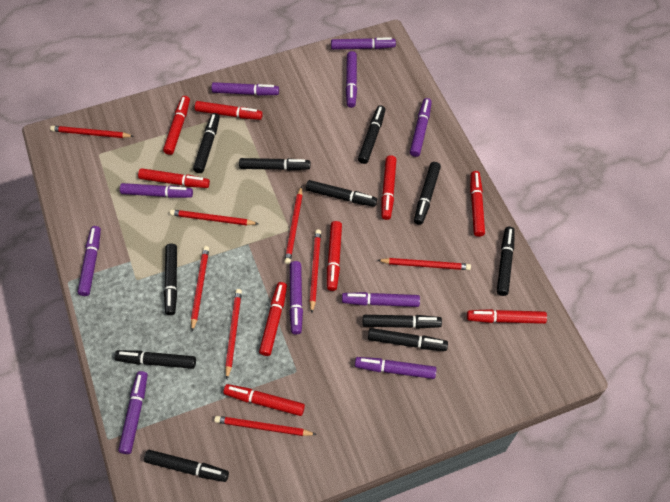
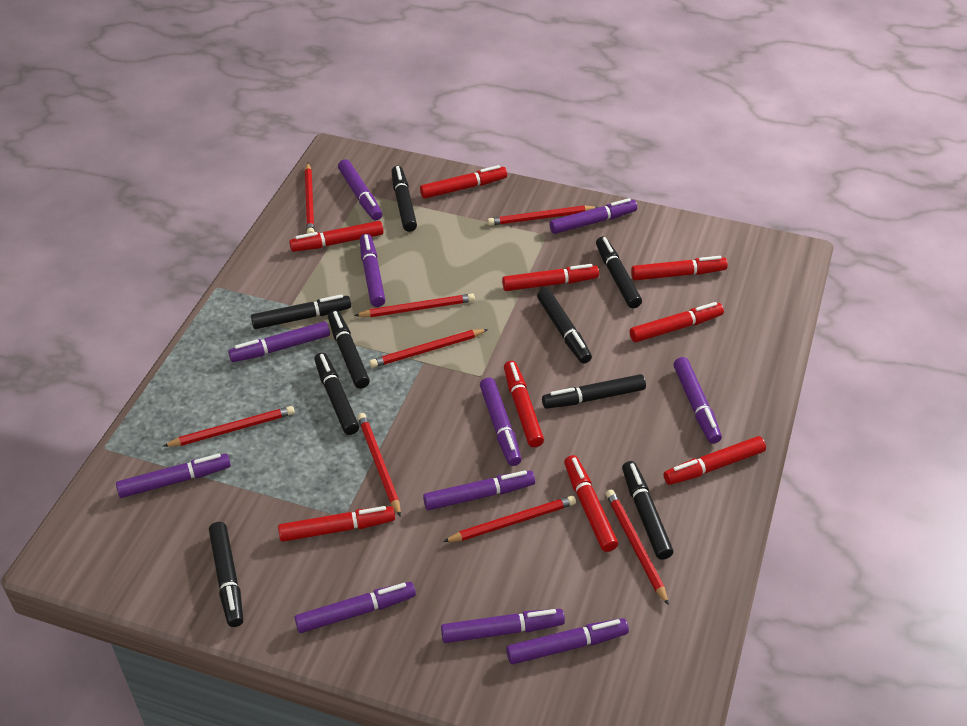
black marker: 11 -> 9
purple marker: 10 -> 11

